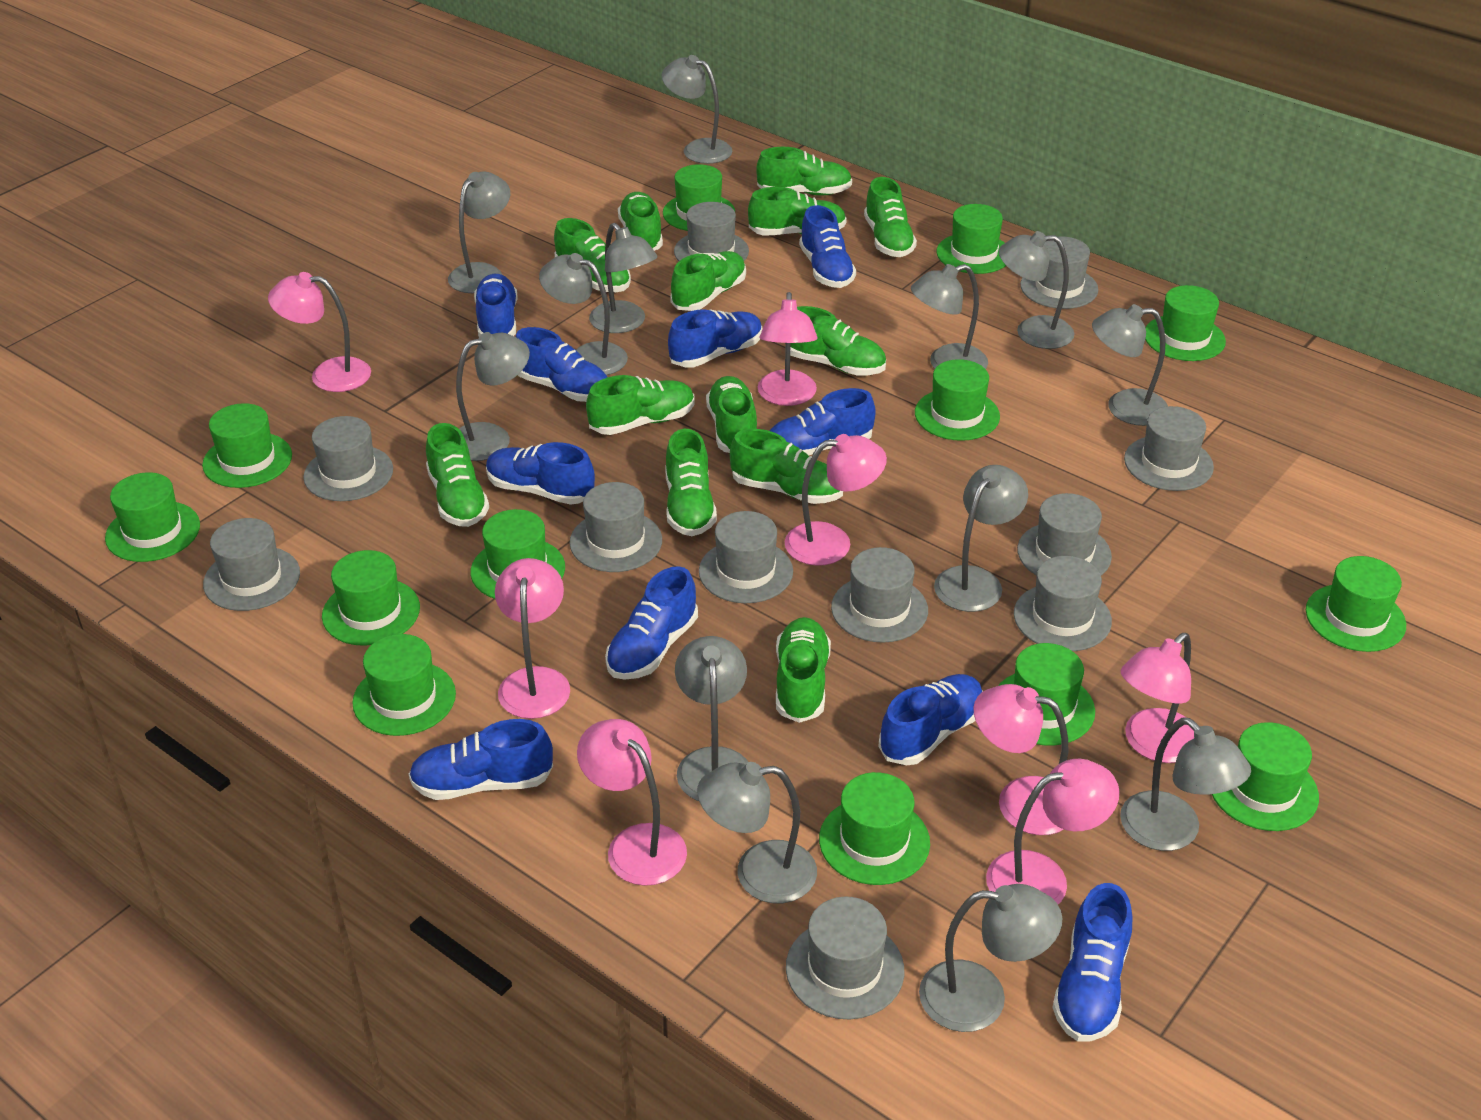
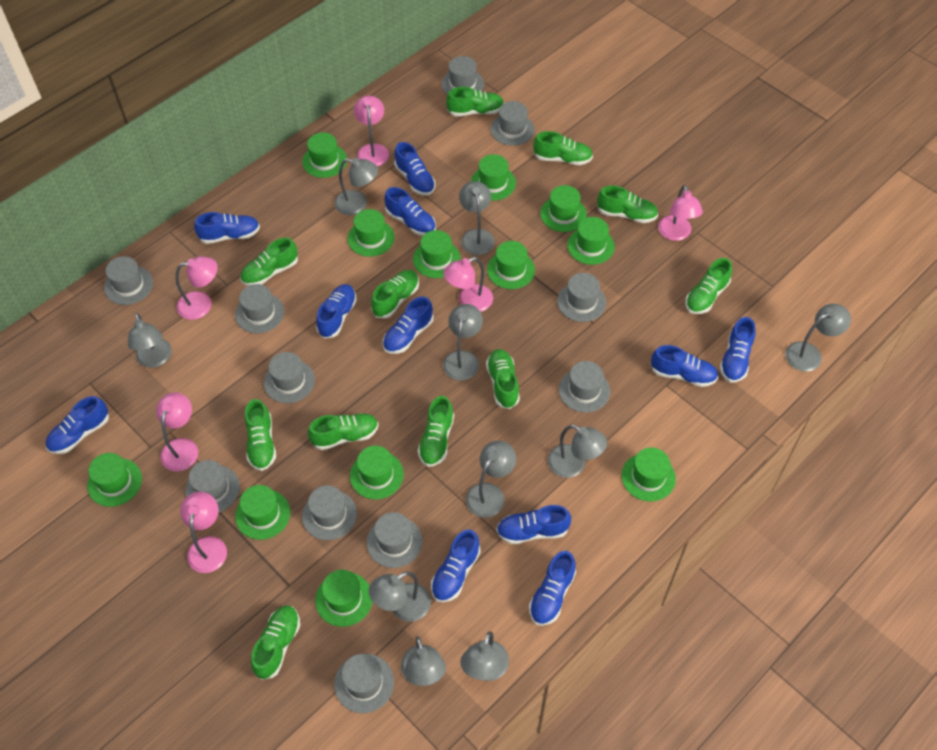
blue shoe: 10 -> 11
green hat: 13 -> 12
green shoe: 13 -> 11
grey lamp: 13 -> 10
pink lamp: 8 -> 6

